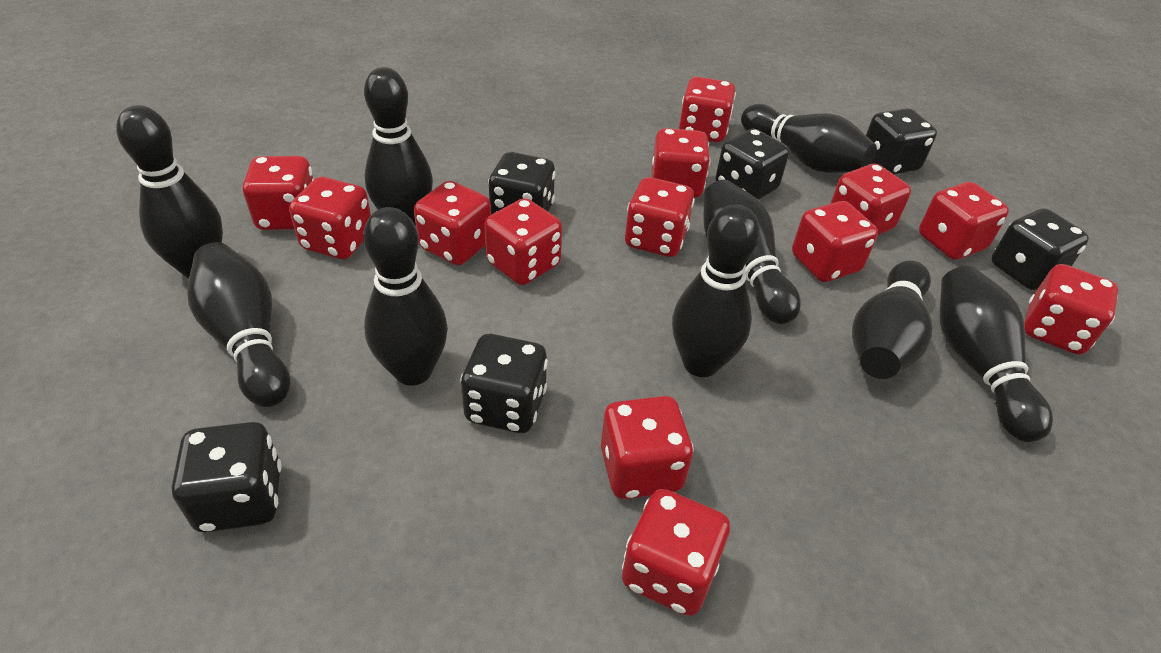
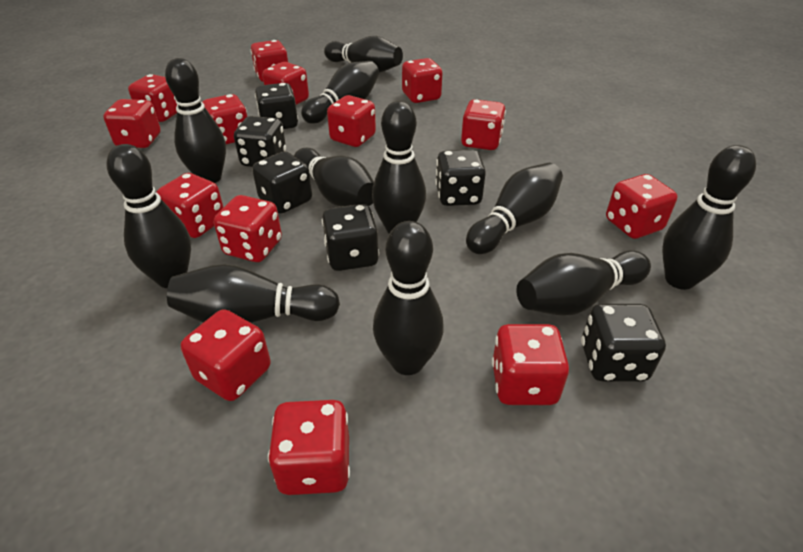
black bowling pin: 9 -> 11
red dice: 13 -> 14

